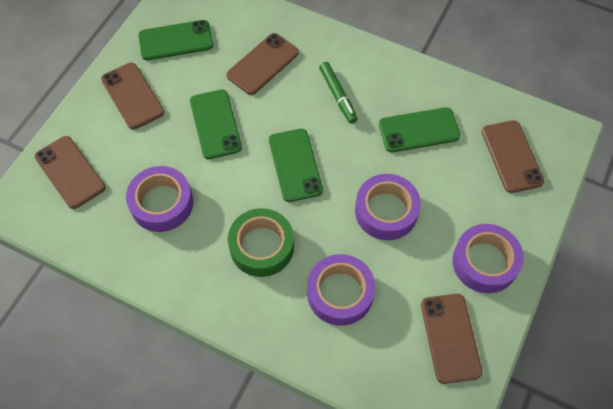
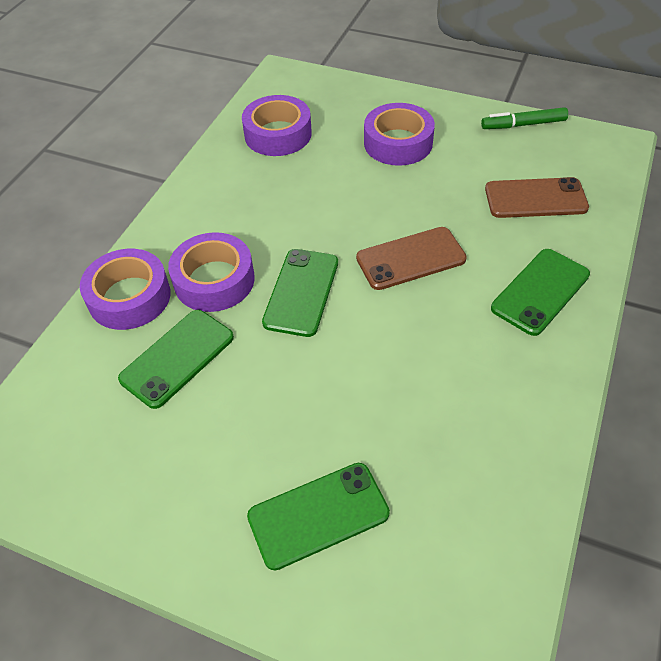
brown phone: 5 -> 2
green tape: 1 -> 0

